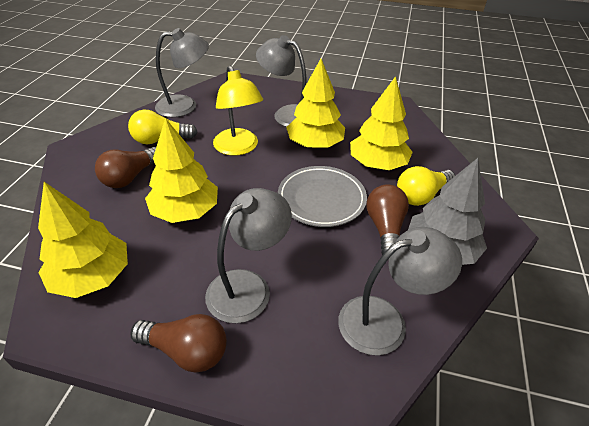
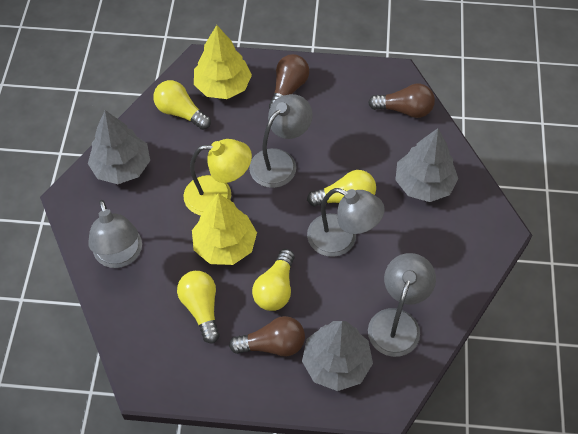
grey plate: 1 -> 0
grey tree: 1 -> 3
yellow light bulb: 2 -> 4
yellow tree: 4 -> 2

